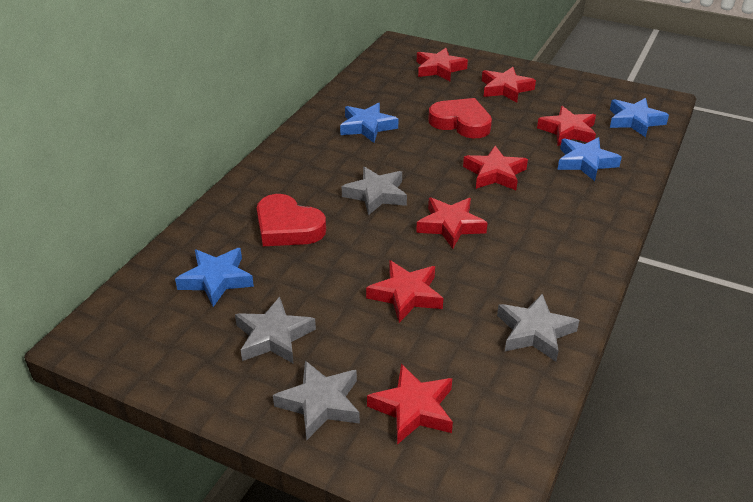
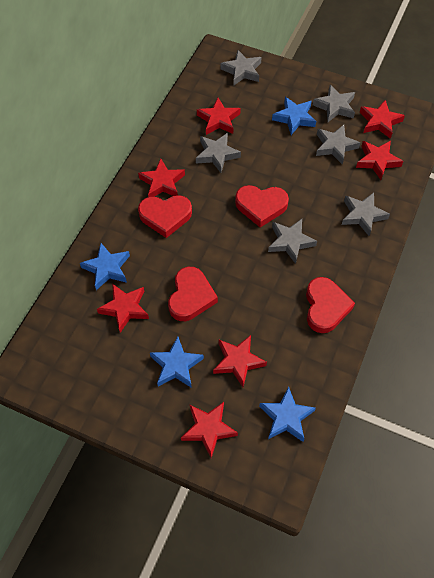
grey star: 4 -> 6
red heart: 2 -> 4

